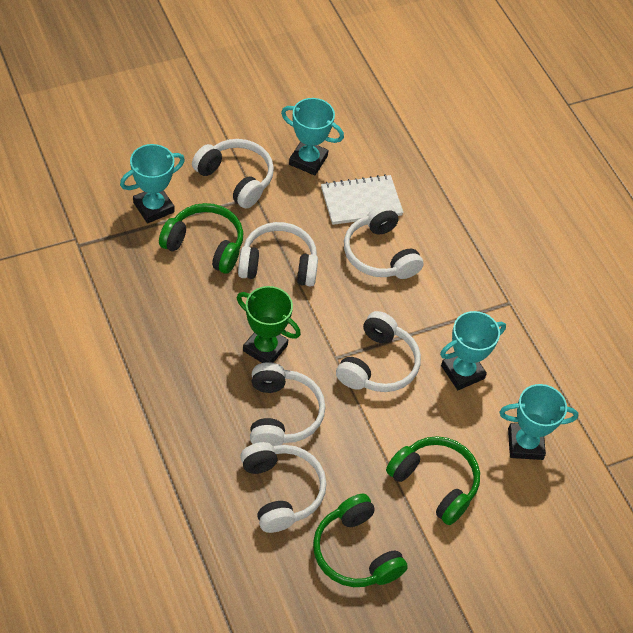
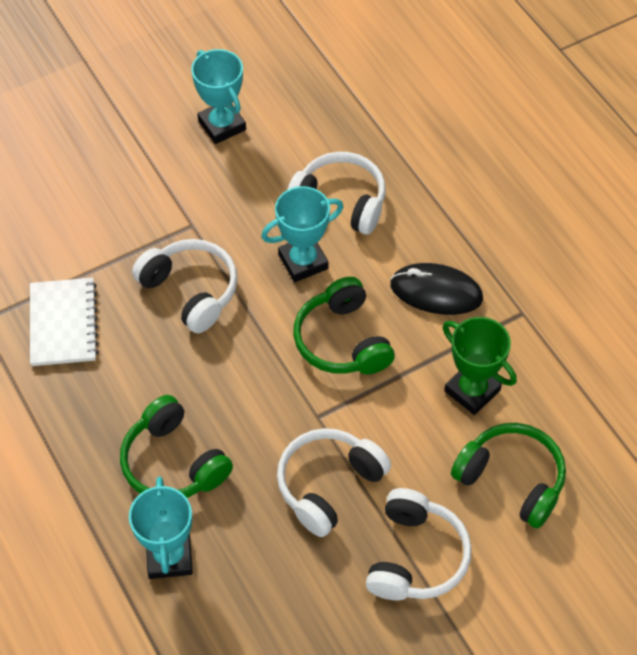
black mouse: 0 -> 1
turquoise trophy: 4 -> 3
white headphones: 6 -> 4

